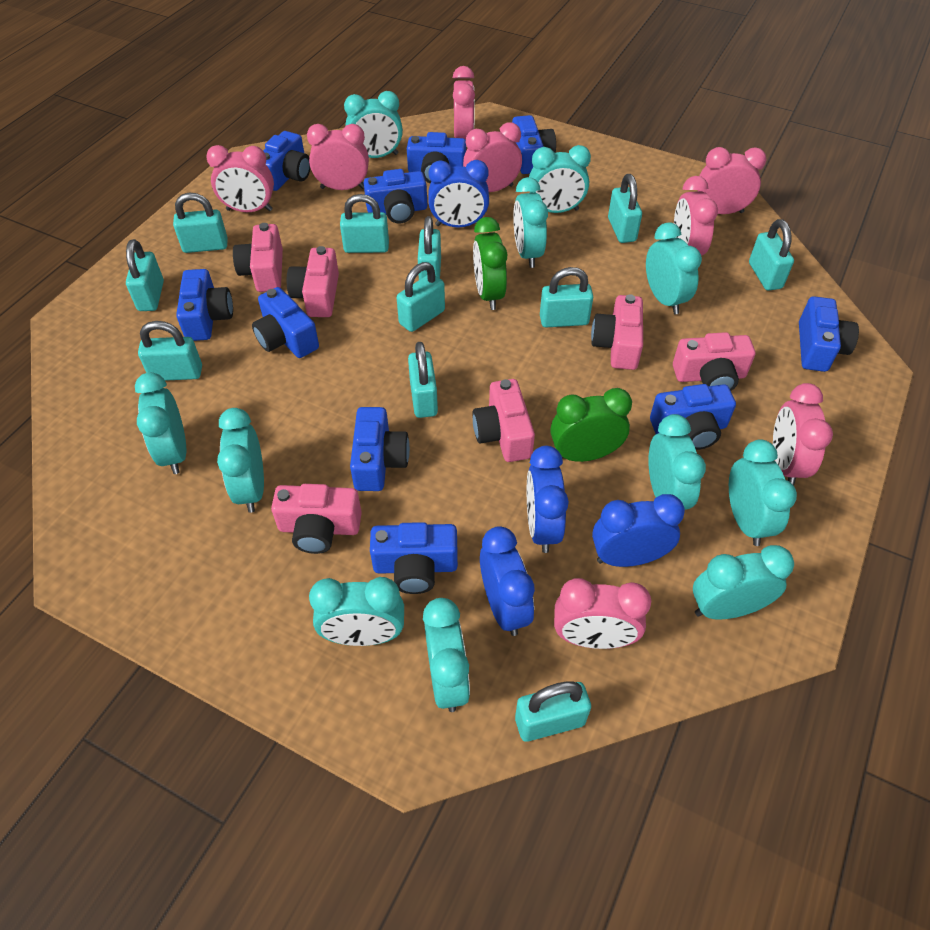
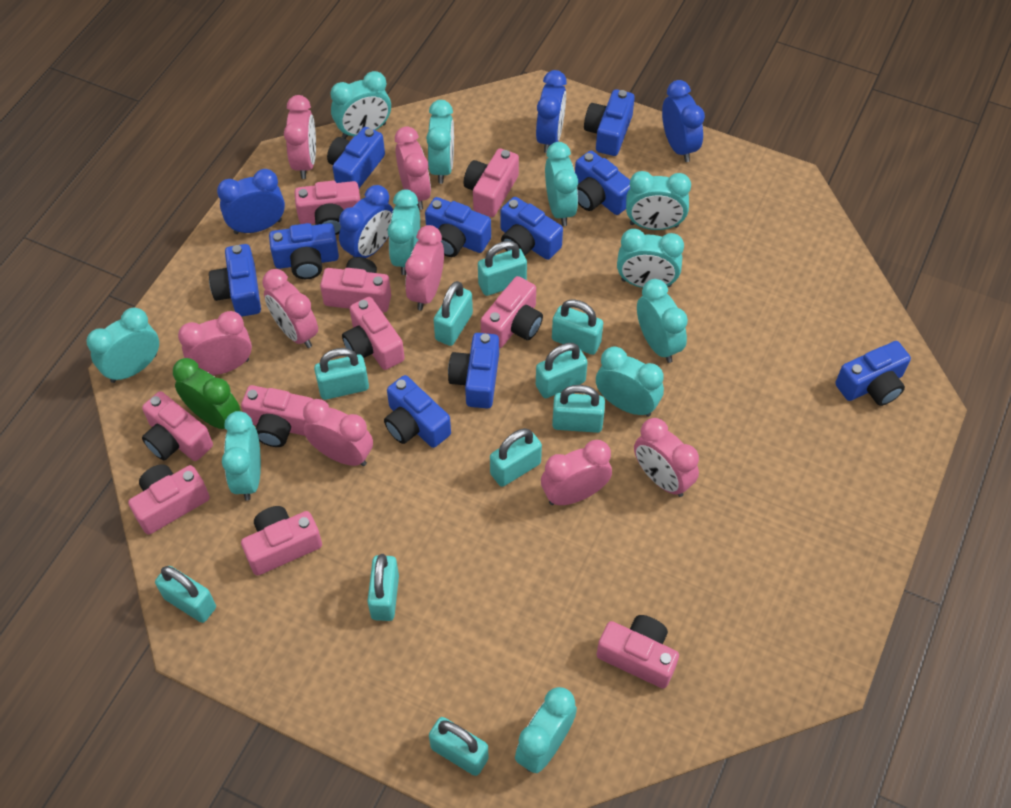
green clock: 2 -> 1
pink camera: 6 -> 10
turquoise padlock: 11 -> 10

